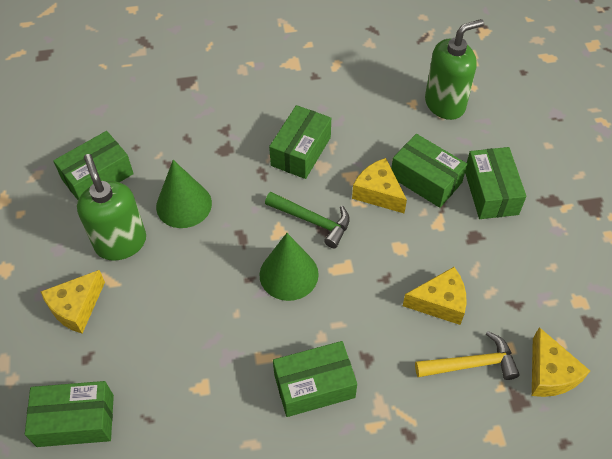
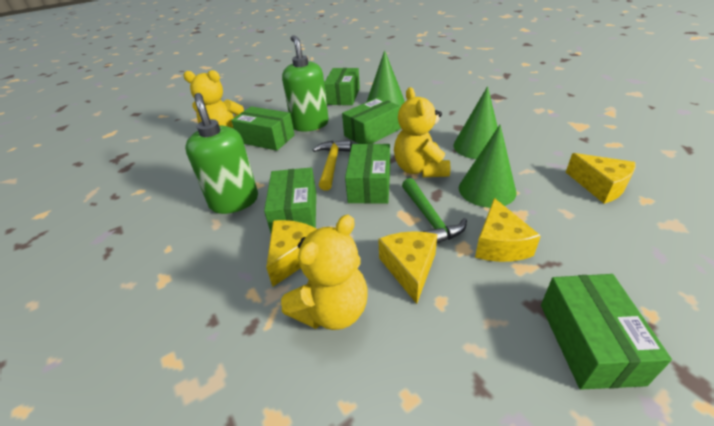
green cone: 2 -> 3
yellow teddy bear: 0 -> 3

